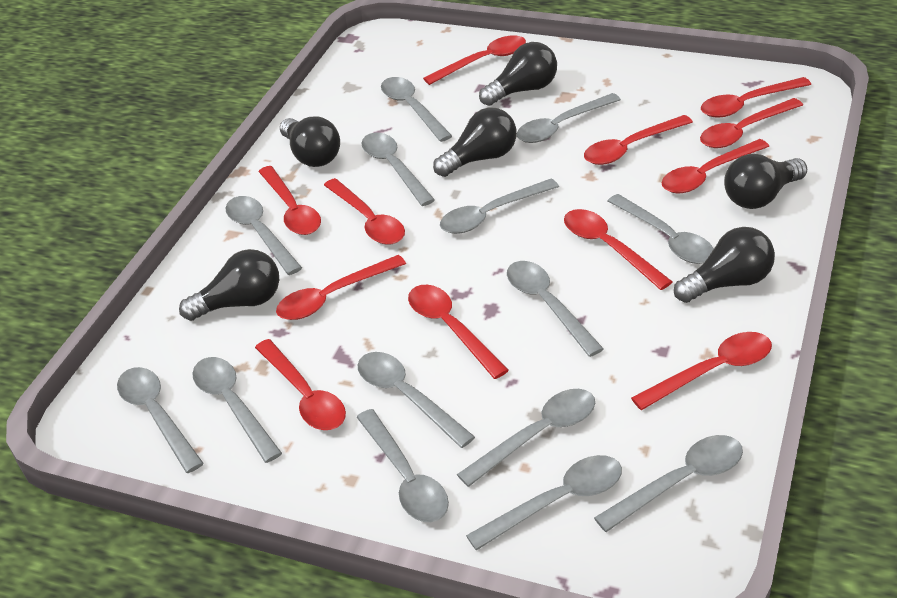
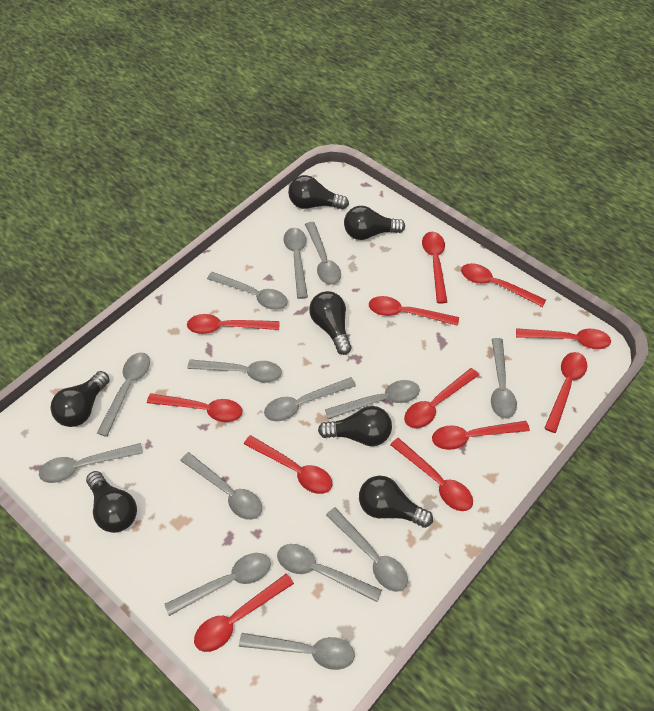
black light bulb: 6 -> 7

